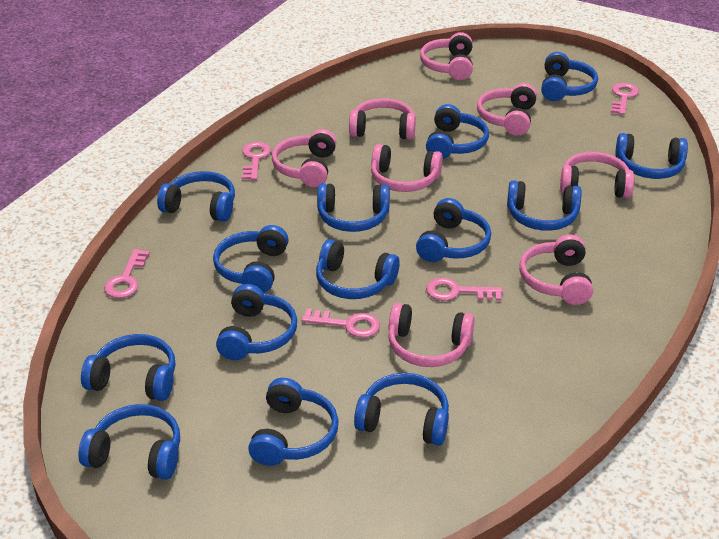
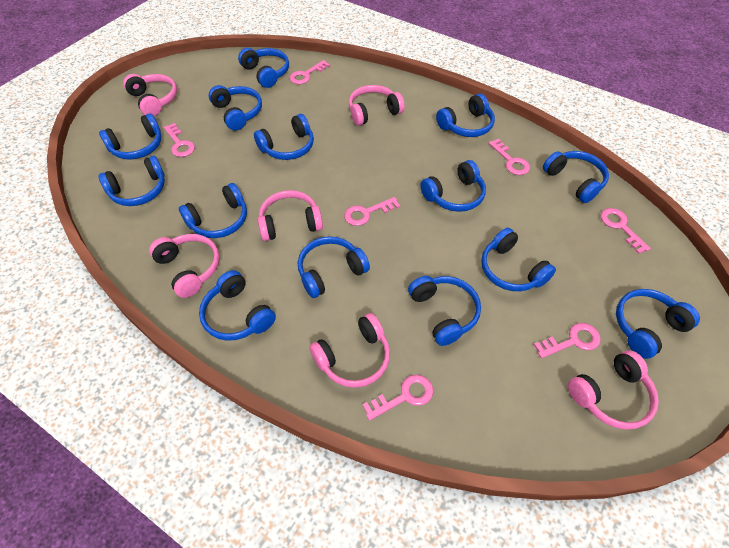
pink headphones: 8 -> 6
pink key: 5 -> 7

